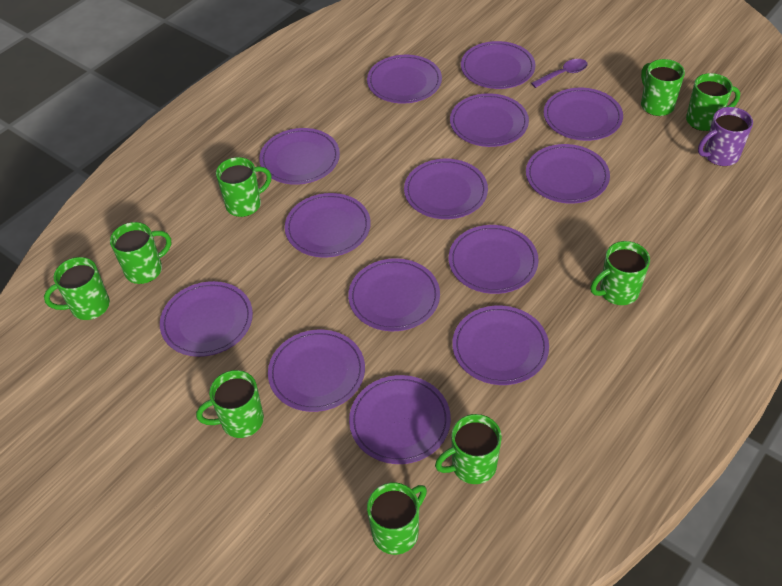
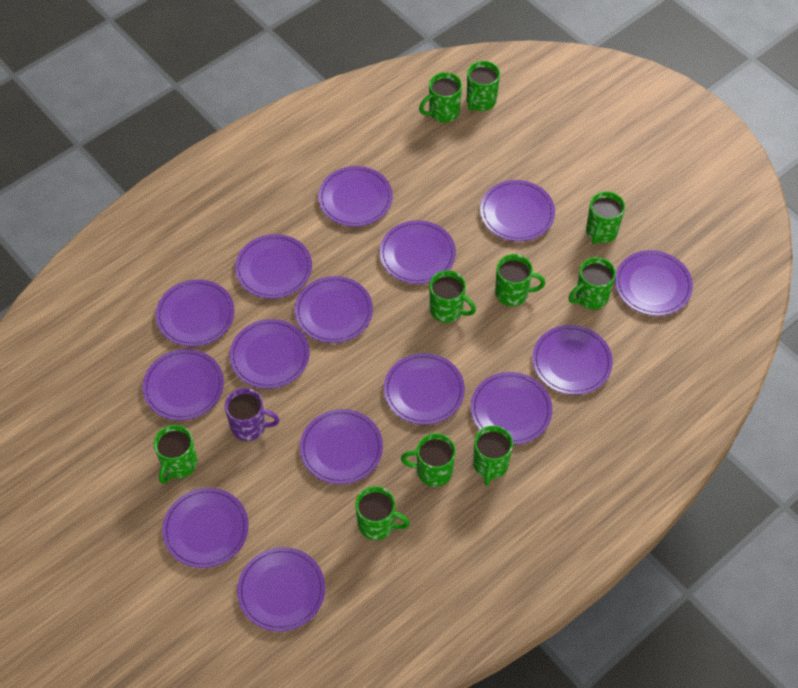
green mug: 9 -> 10
purple plate: 14 -> 15
purple spoon: 1 -> 0

